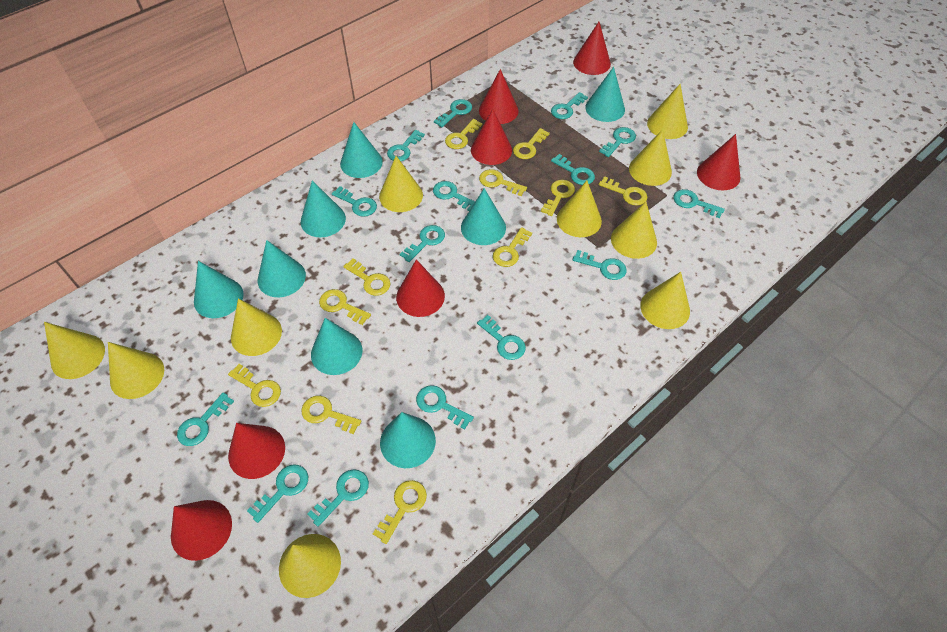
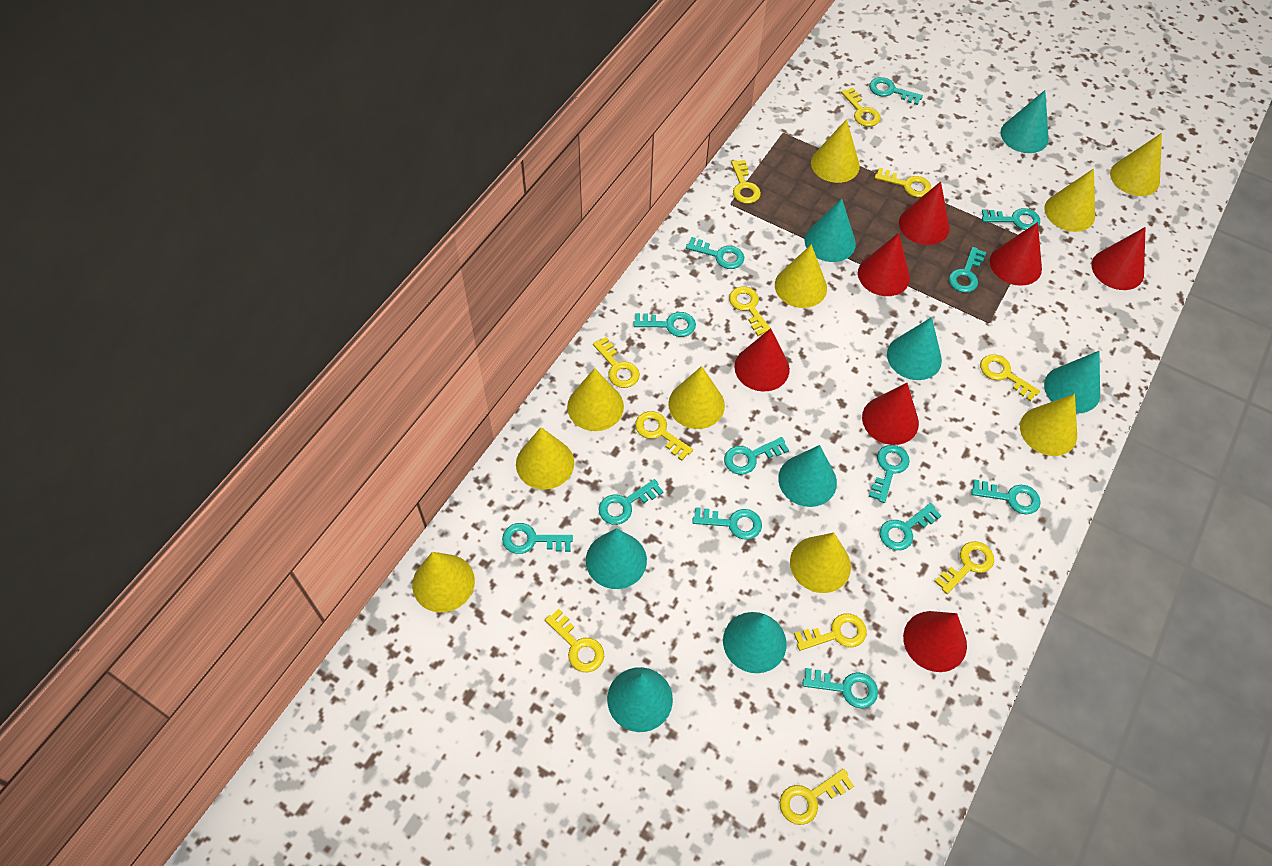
turquoise key: 15 -> 13

